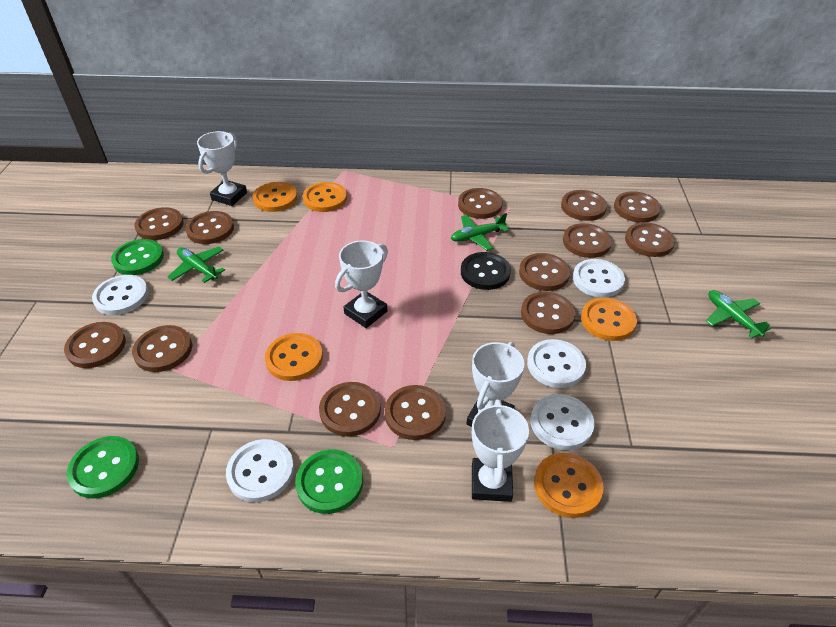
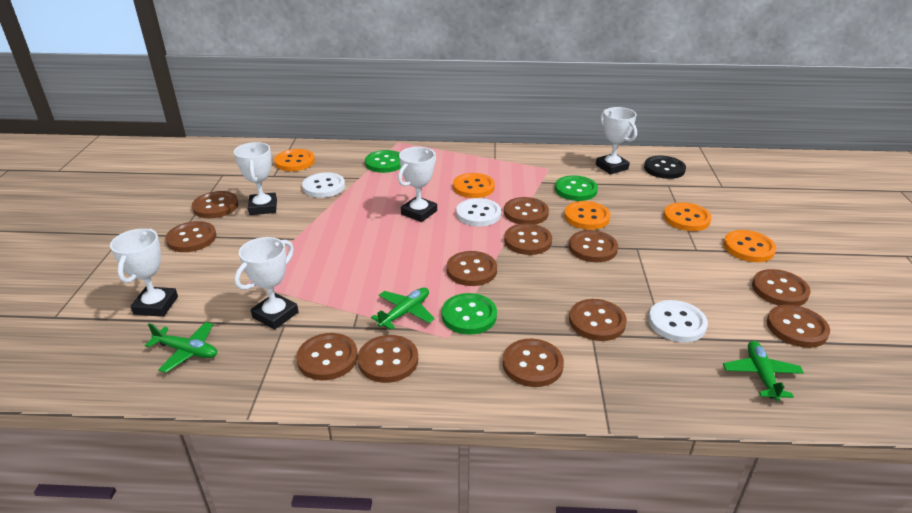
brown button: 13 -> 12
white button: 5 -> 3
white trophy: 4 -> 5

